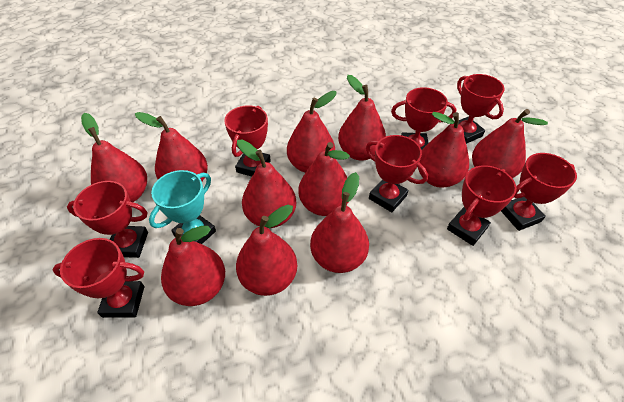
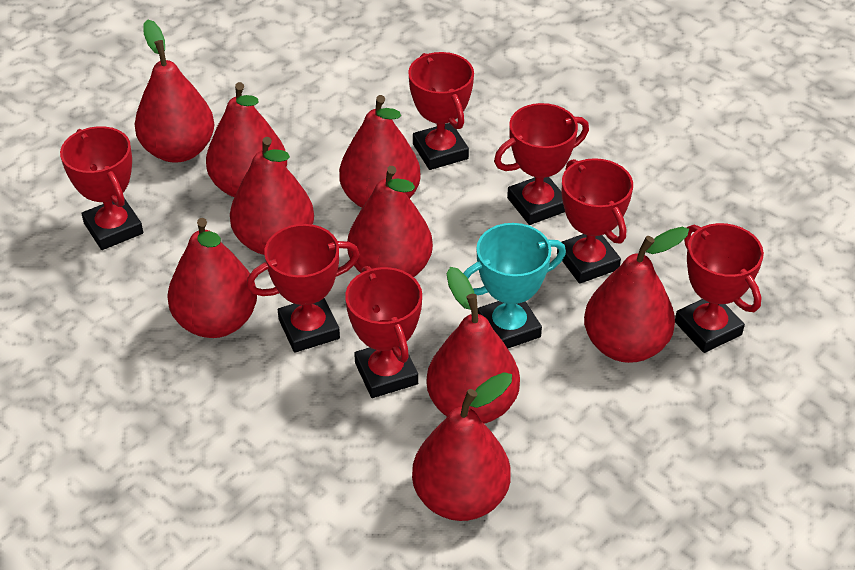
red pear: 11 -> 9
red trophy: 8 -> 7

